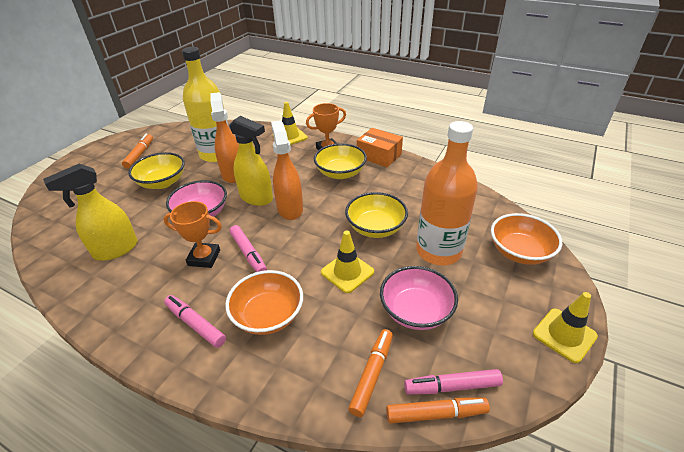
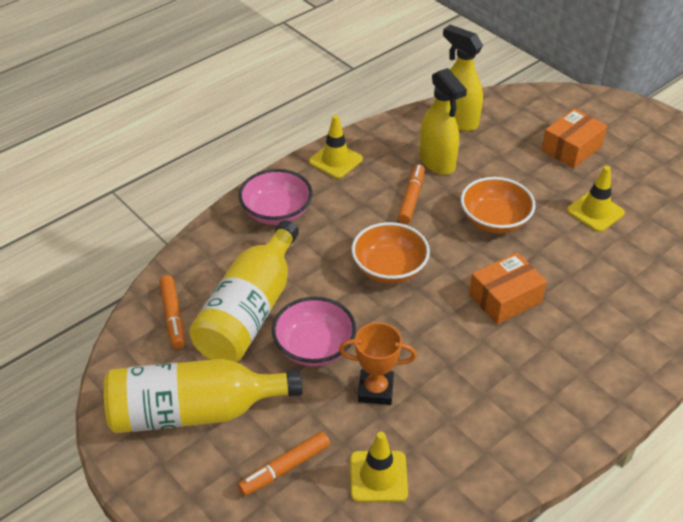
orange bottle: 1 -> 0
orange box: 1 -> 2
orange spray bottle: 2 -> 0
orange trophy: 2 -> 1
pink marker: 3 -> 0
yellow bottle: 1 -> 2
yellow bowl: 3 -> 0

